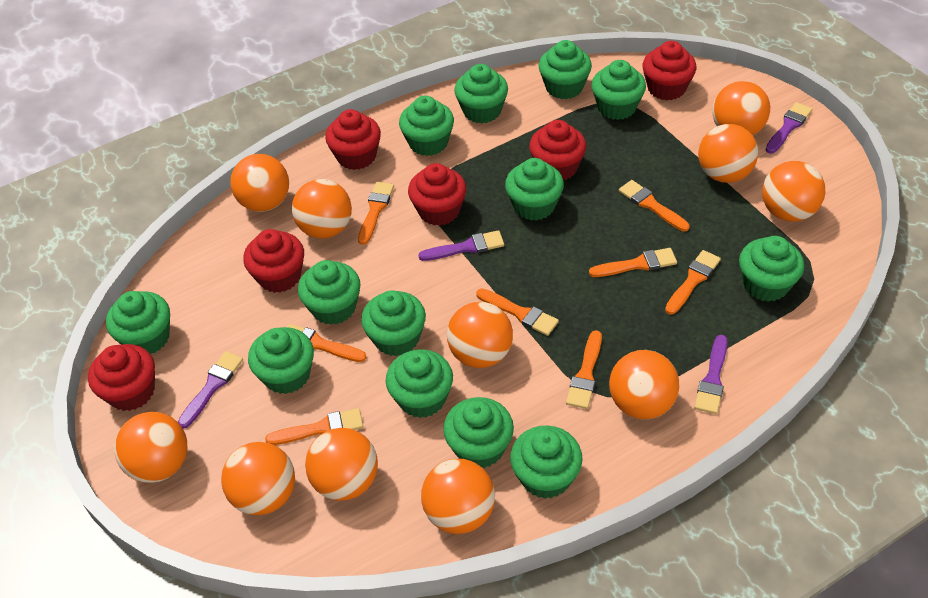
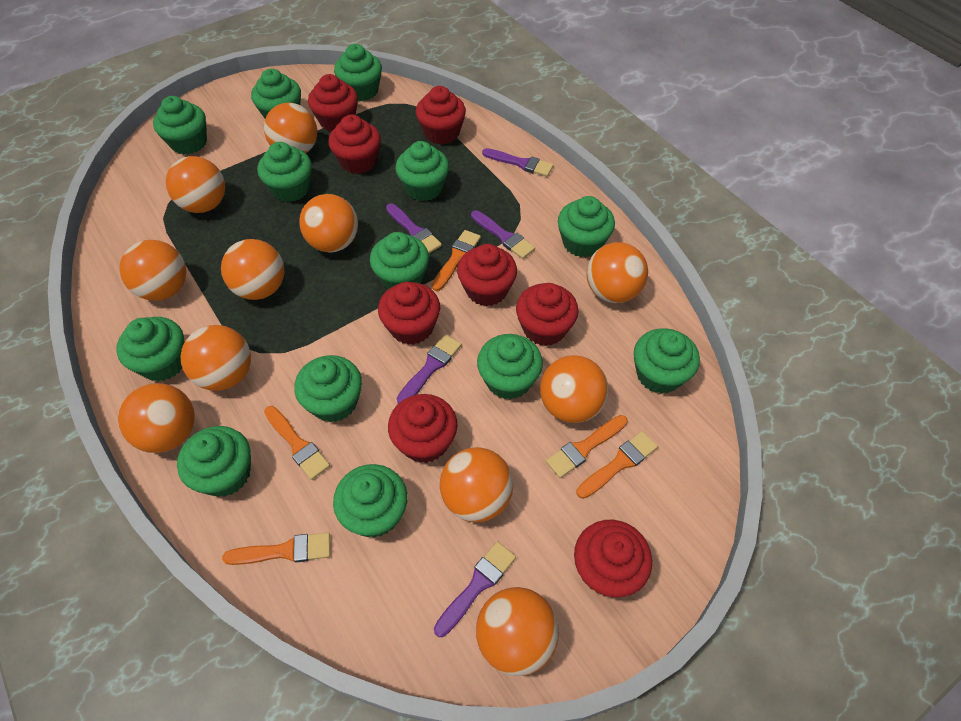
orange brush: 8 -> 5
purple brush: 4 -> 5
red cupcake: 6 -> 8

